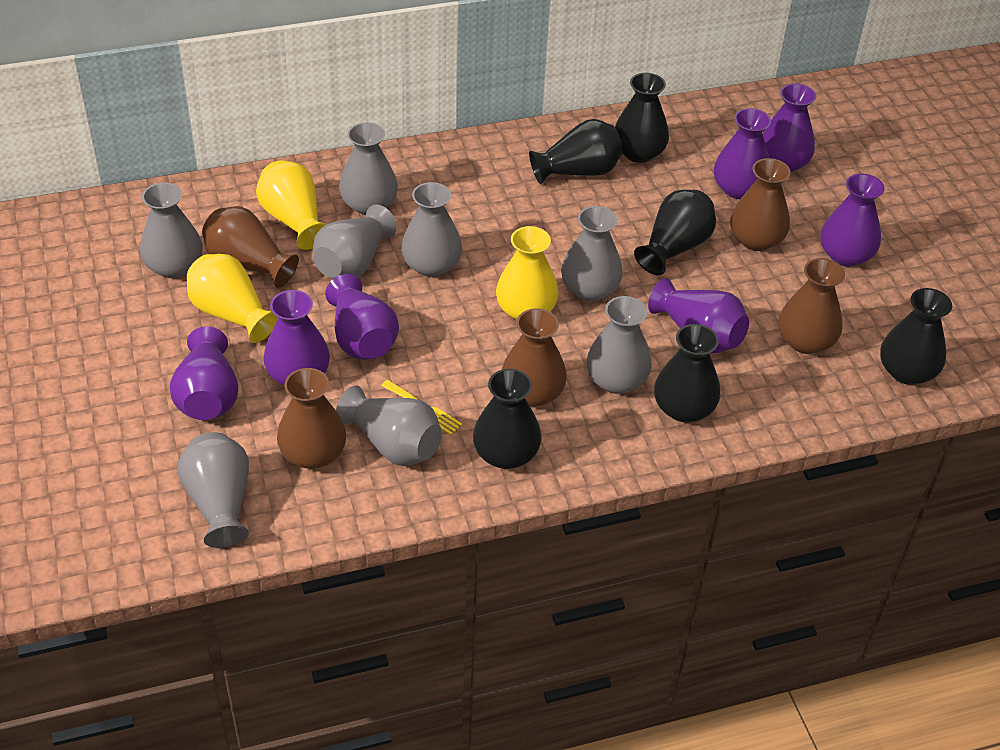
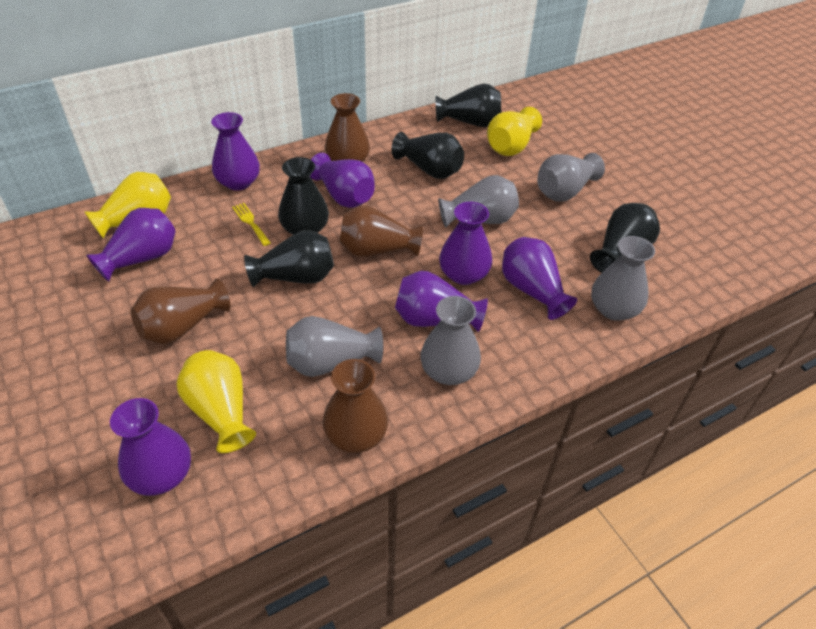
black vase: 6 -> 5
brown vase: 5 -> 4
grey vase: 8 -> 5

